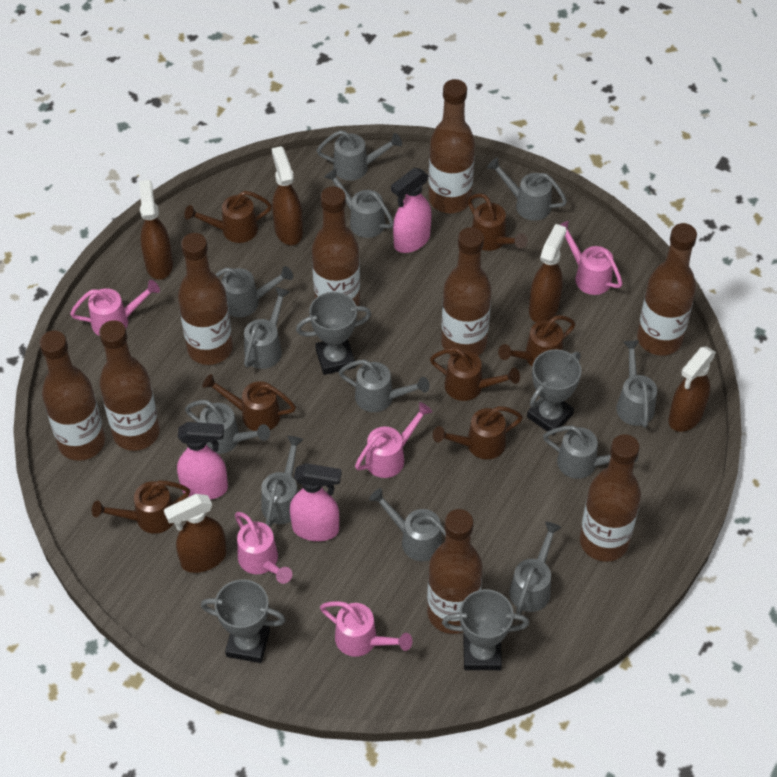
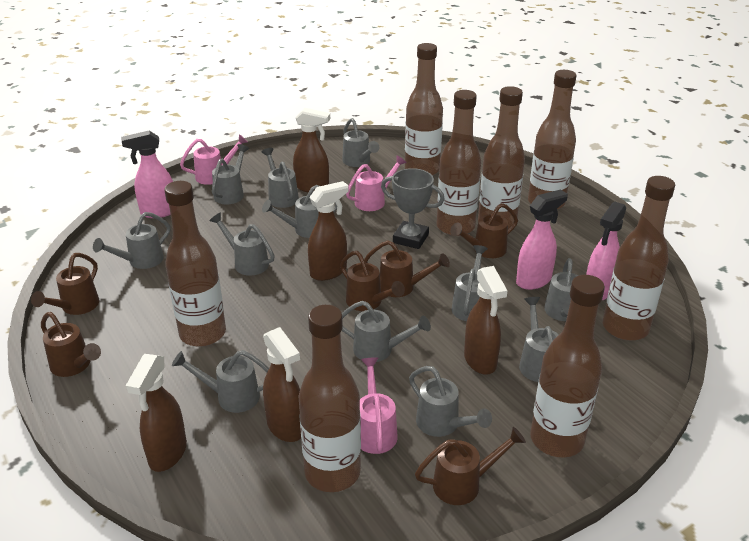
brown bottle: 9 -> 8
brown watering can: 7 -> 6
grey trophy: 4 -> 1
pink watering can: 5 -> 3

